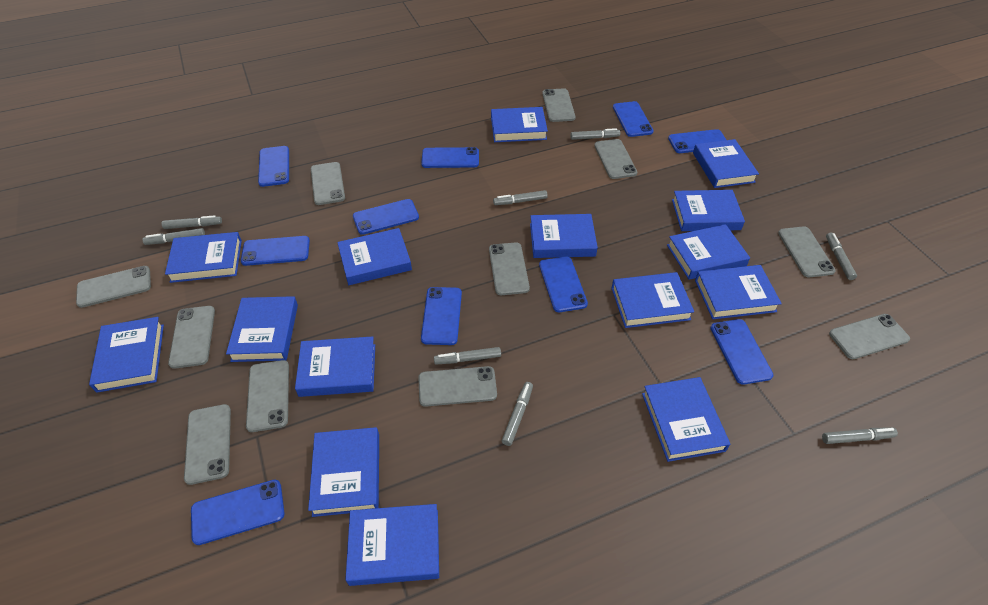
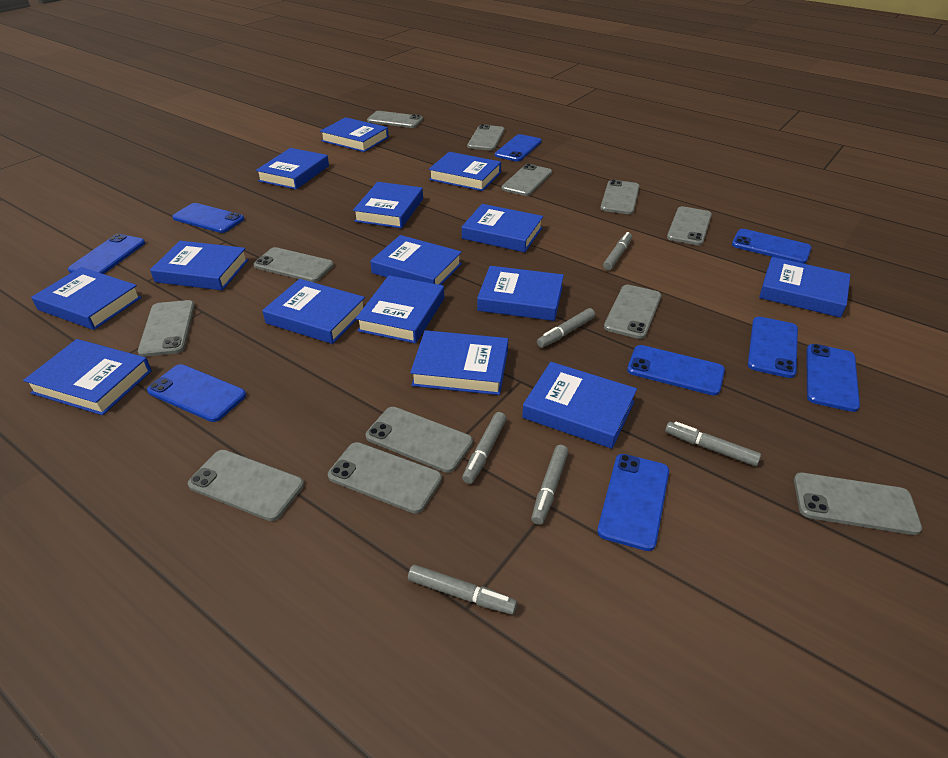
blue phone: 10 -> 9
grey marker: 8 -> 6
grey phone: 11 -> 12

